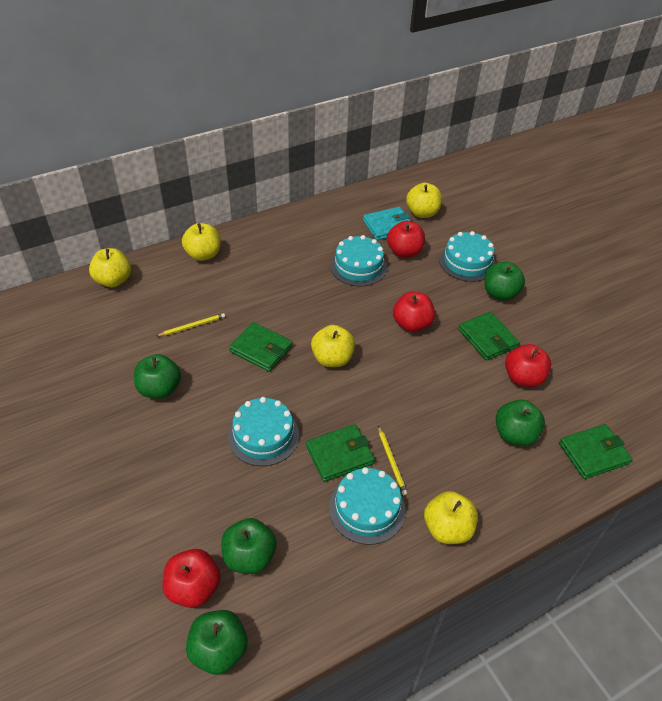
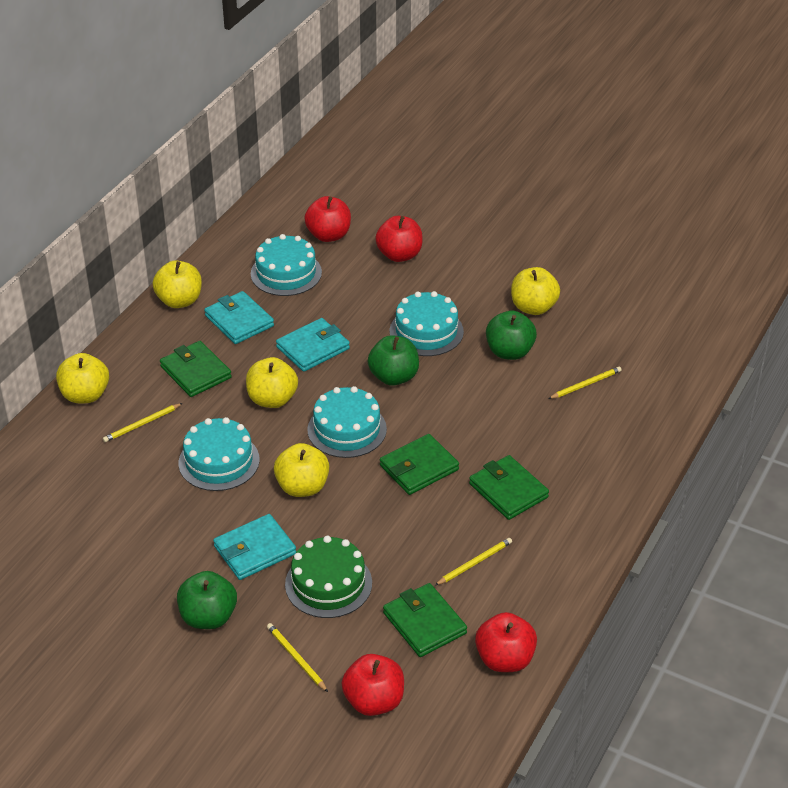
green apple: 5 -> 3
green cake: 0 -> 1
turquoise wallet: 1 -> 3
yellow pencil: 2 -> 4

